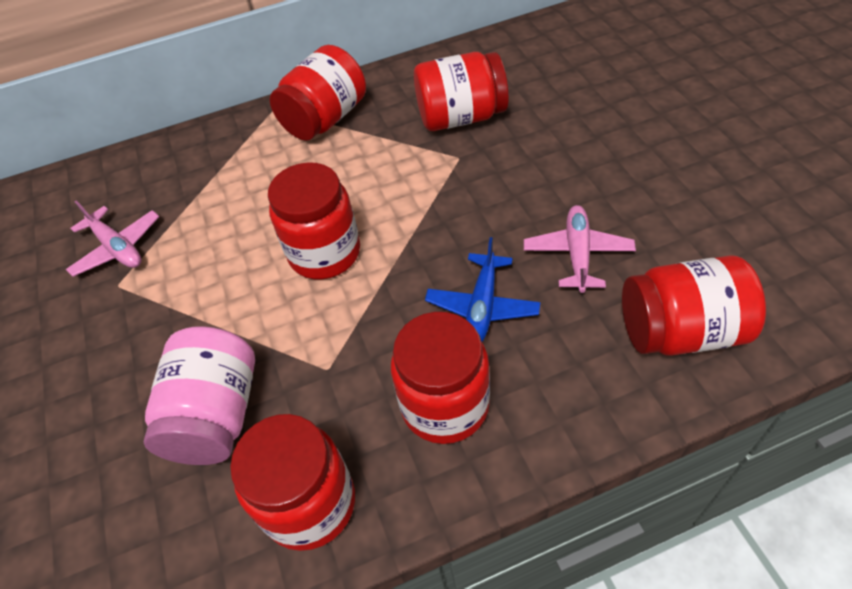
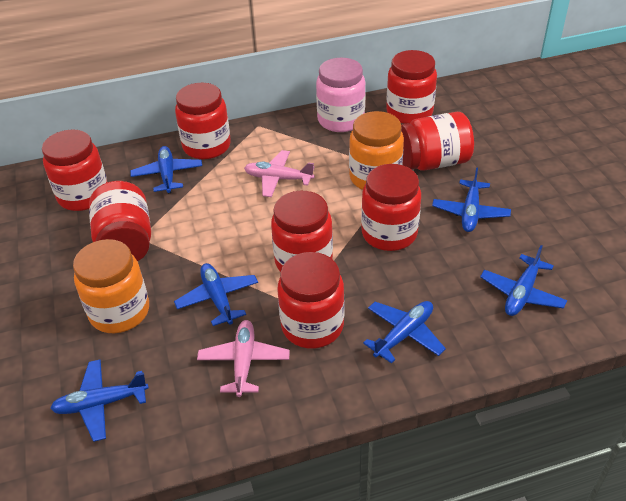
blue plane: 1 -> 6
orange jar: 0 -> 2
red jar: 6 -> 8

